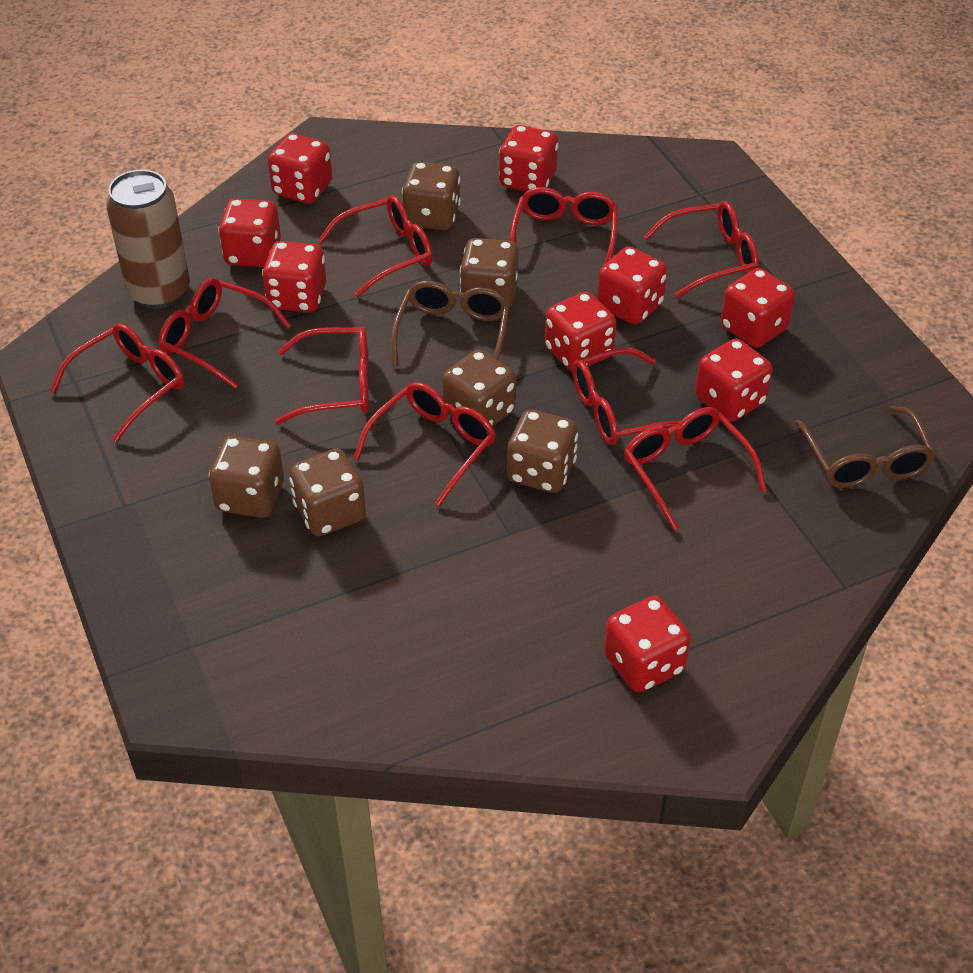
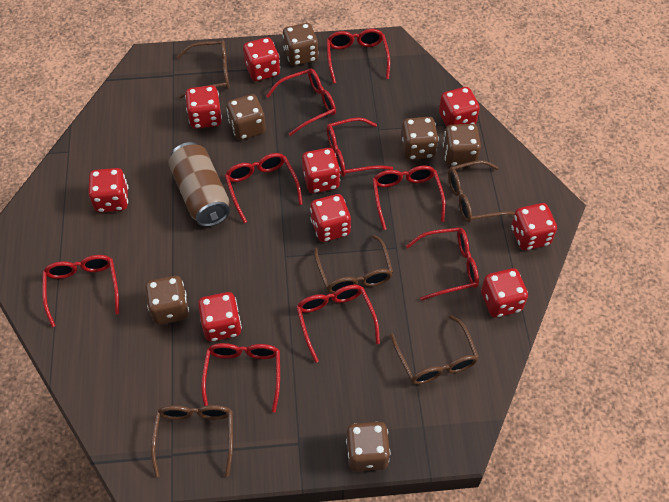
brown glasses: 2 -> 5

